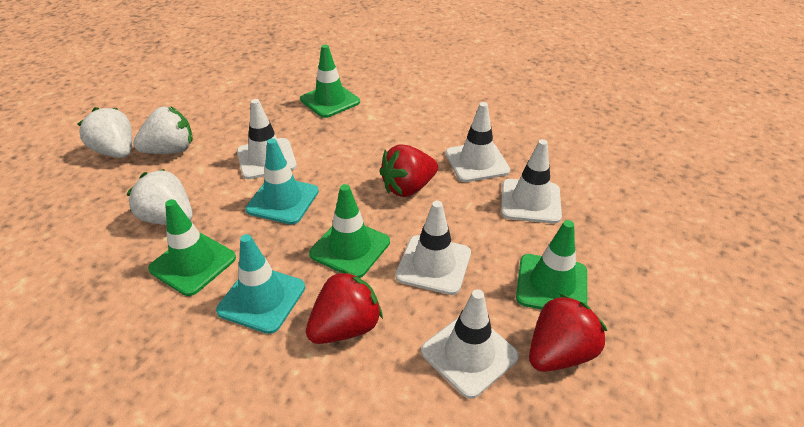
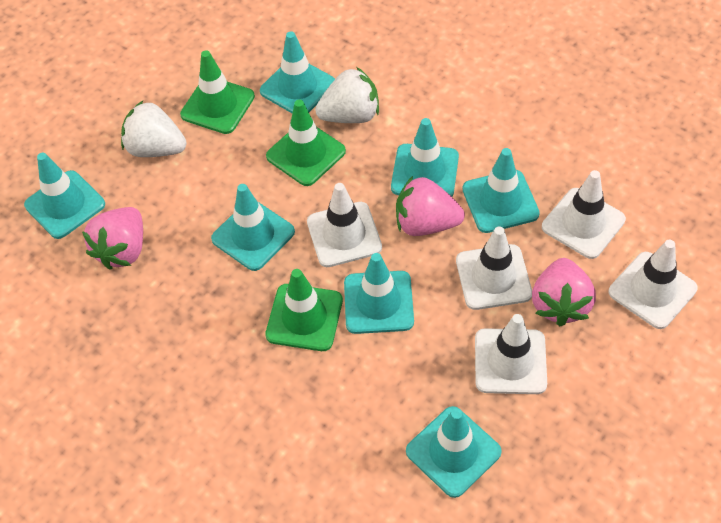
green traffic cone: 4 -> 3
pink strawberry: 0 -> 3
red strawberry: 3 -> 0
turquoise traffic cone: 2 -> 7
white strawberry: 3 -> 2

